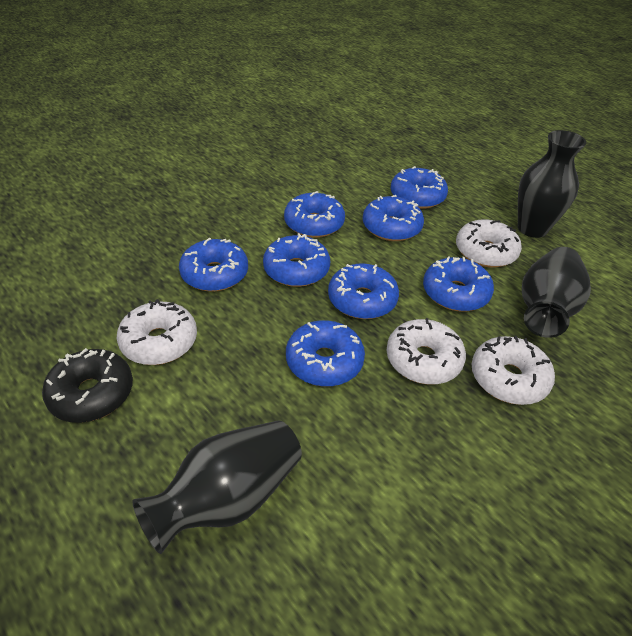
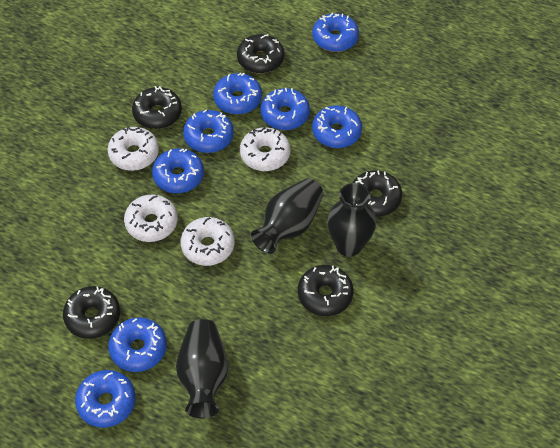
black donut: 1 -> 5

